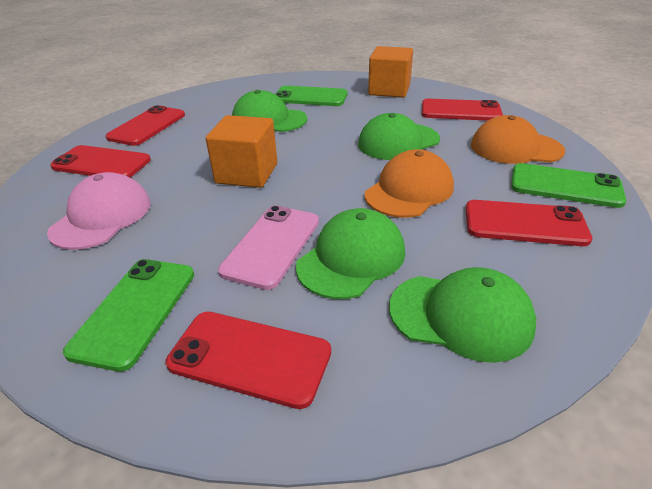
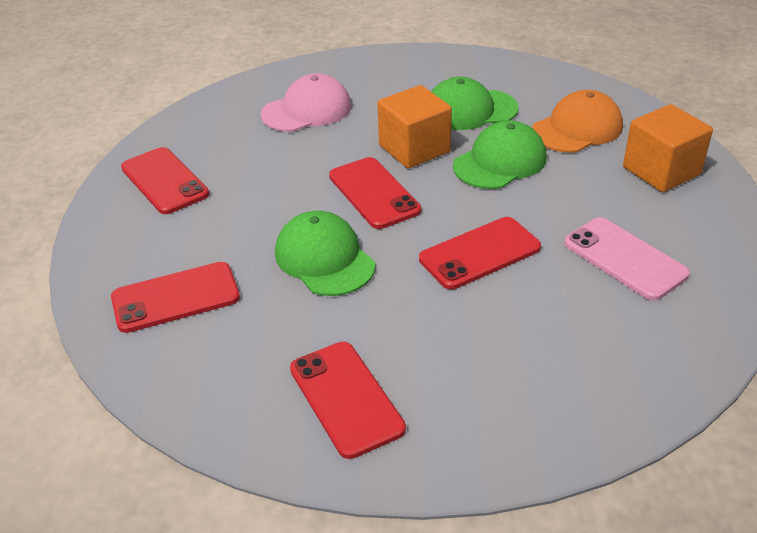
green cap: 4 -> 3
green phone: 3 -> 0
orange cap: 2 -> 1

